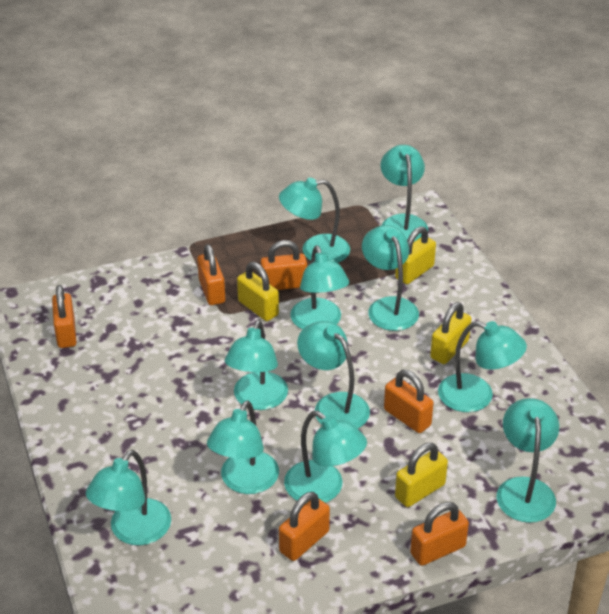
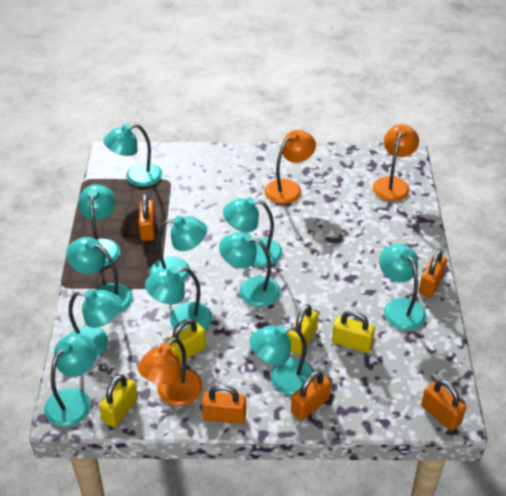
orange lamp: 0 -> 3
orange padlock: 6 -> 5

